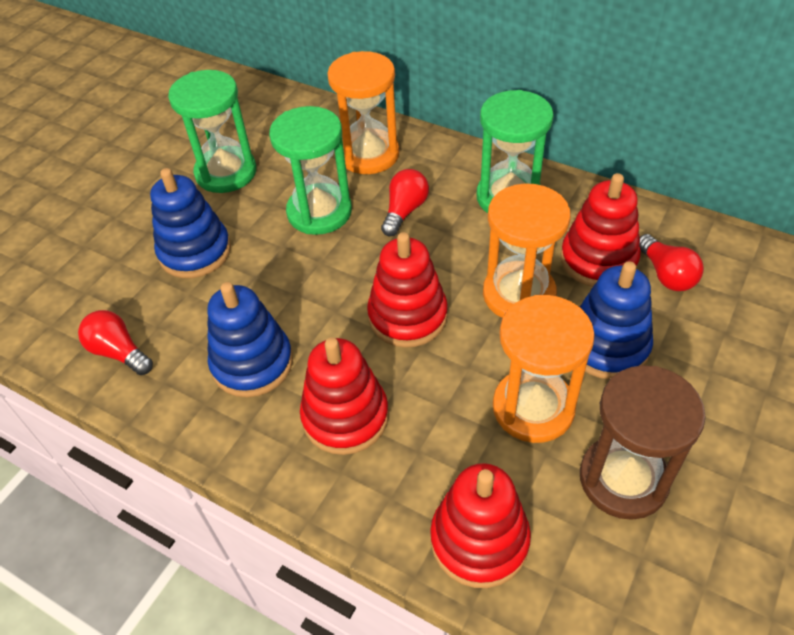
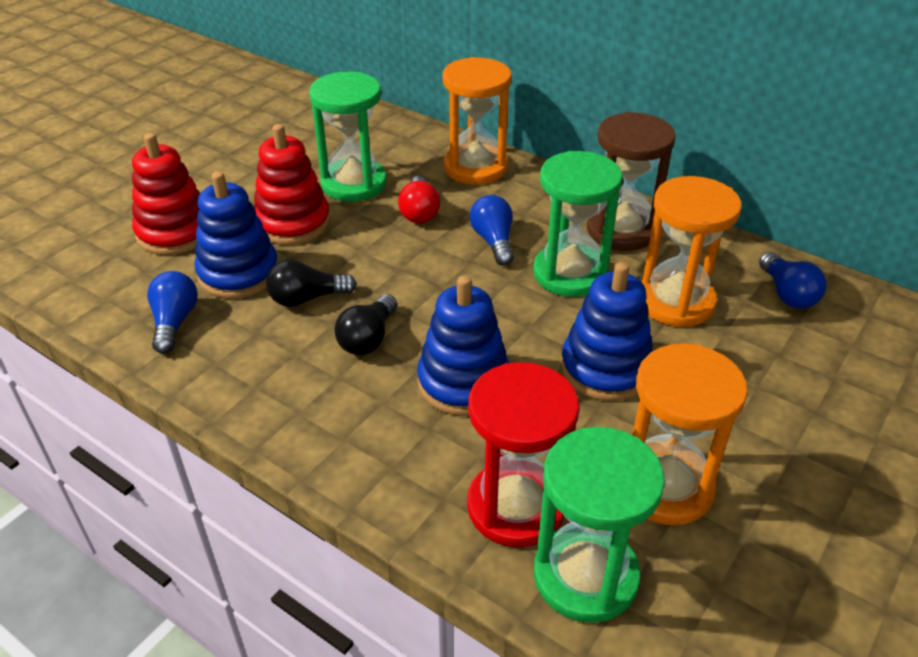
black light bulb: 0 -> 2
blue light bulb: 0 -> 3
red hourglass: 0 -> 1
red light bulb: 3 -> 1
red stacking toy: 4 -> 2

